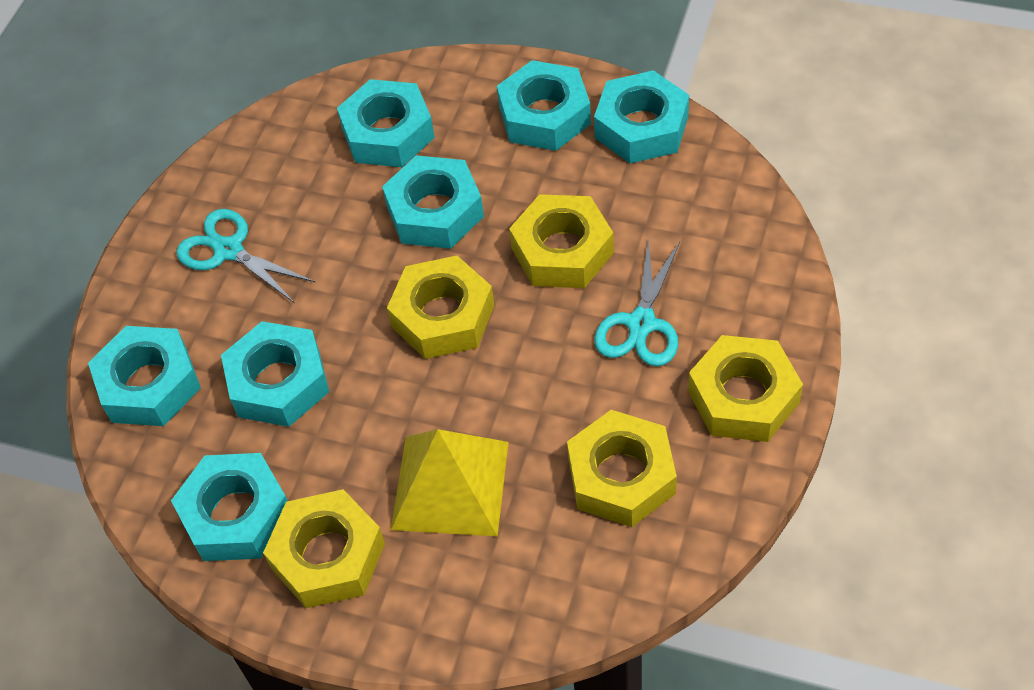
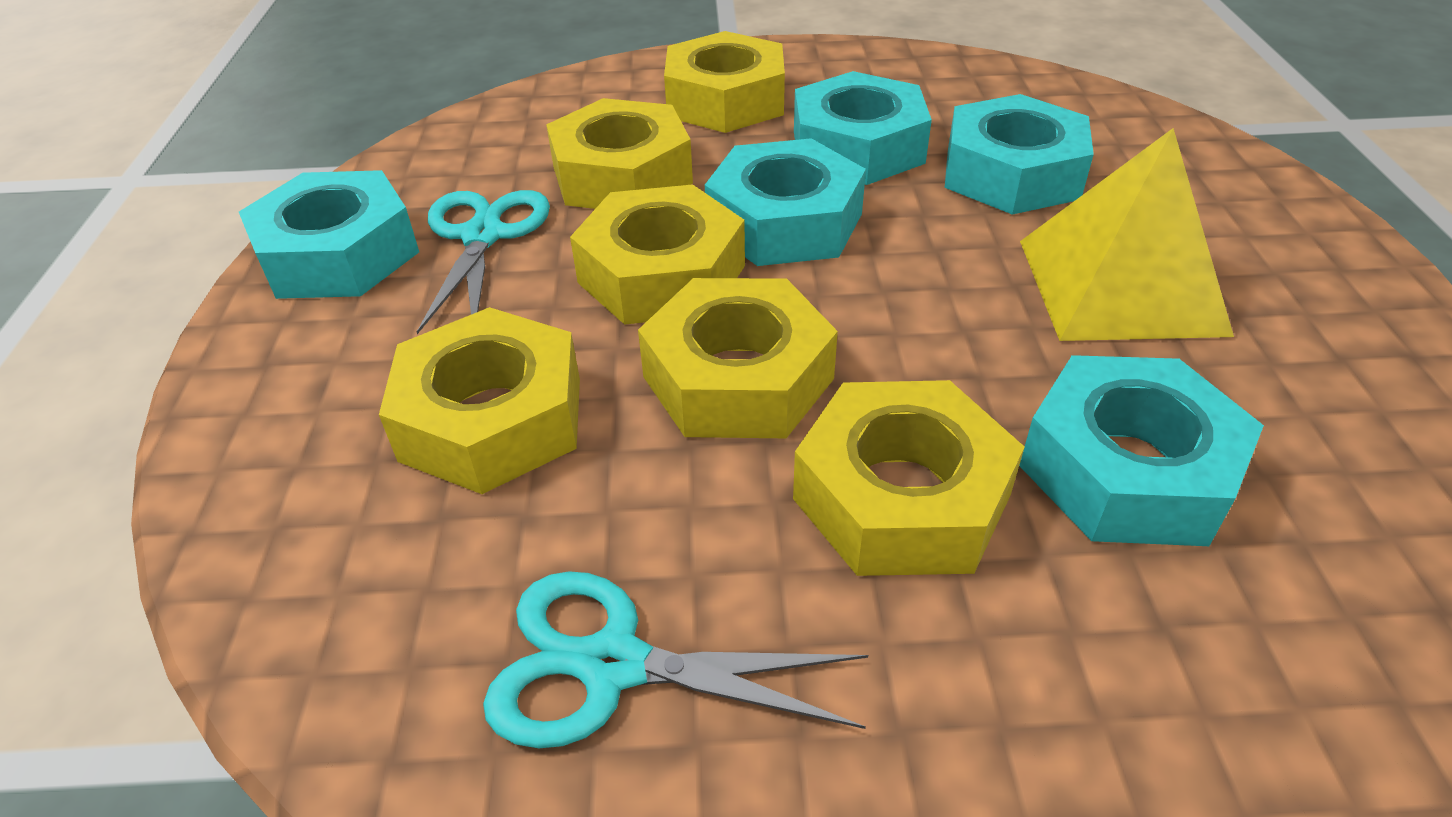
turquoise nut: 7 -> 5
yellow nut: 5 -> 6

